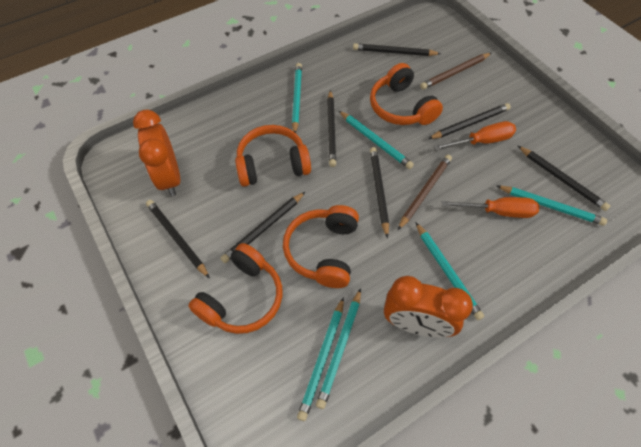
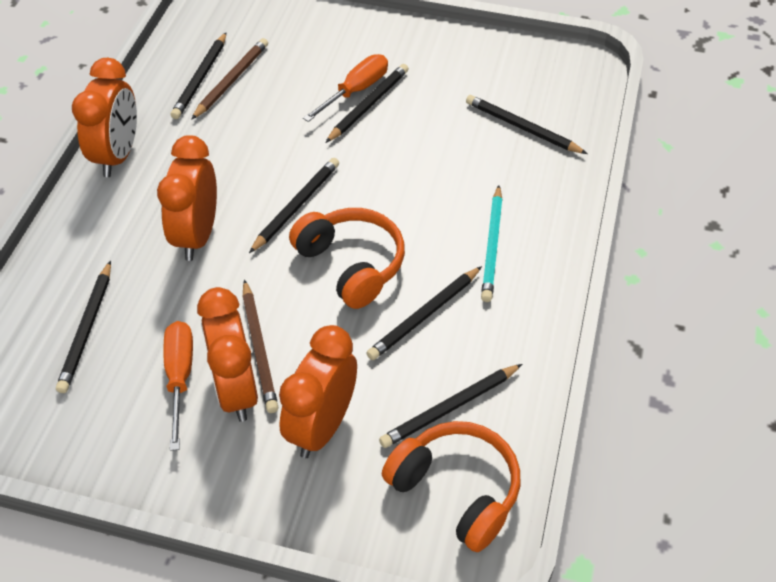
orange clock: 2 -> 4
orange headphones: 4 -> 2
turquoise pencil: 6 -> 1

